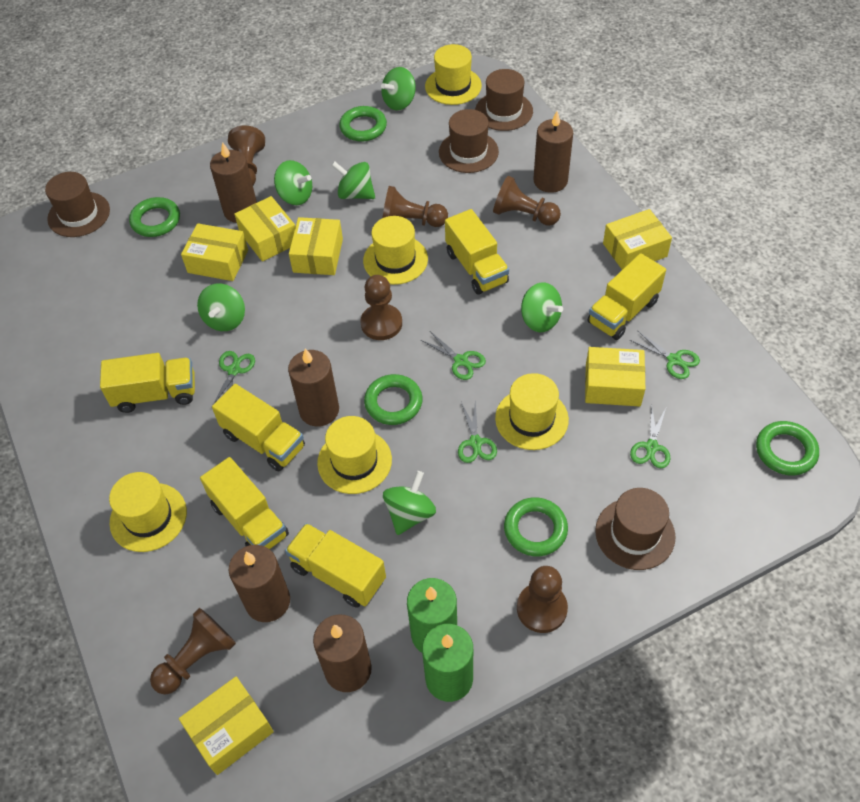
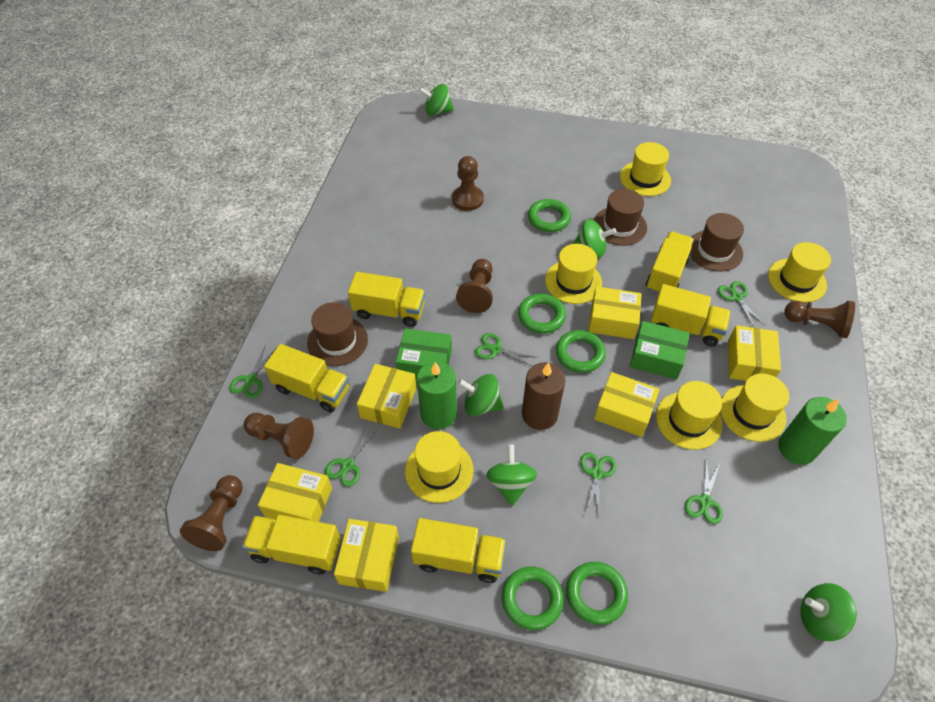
brown candle: 5 -> 1
brown hat: 4 -> 3
brown pawn: 6 -> 5
green box: 0 -> 2
green scissors: 5 -> 6
green spinning top: 6 -> 5
yellow hat: 5 -> 6

